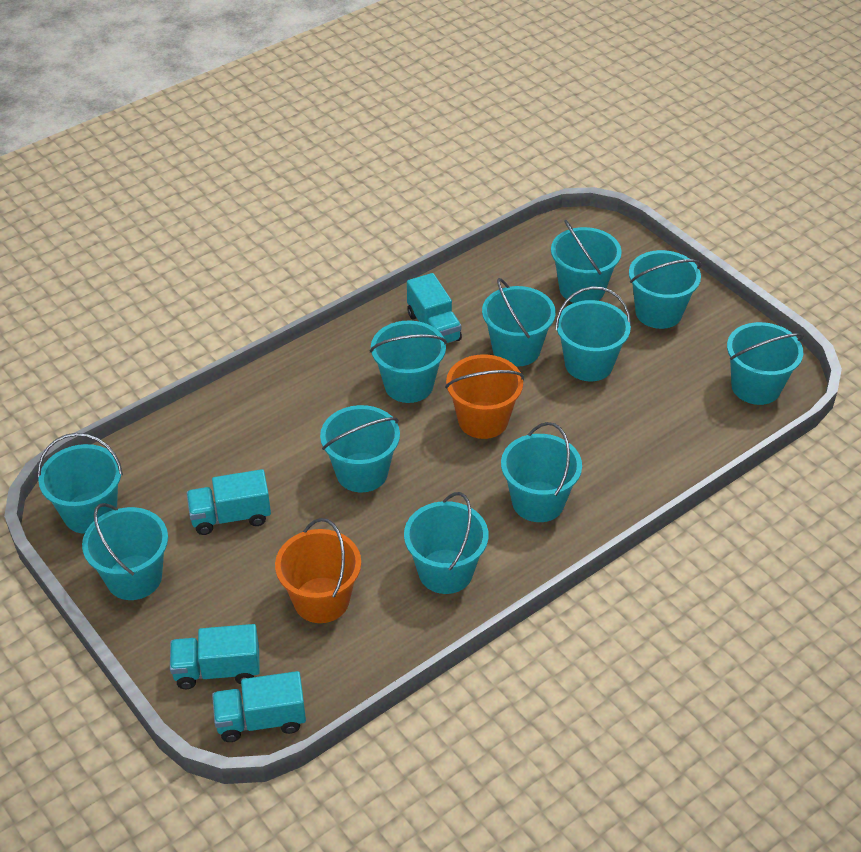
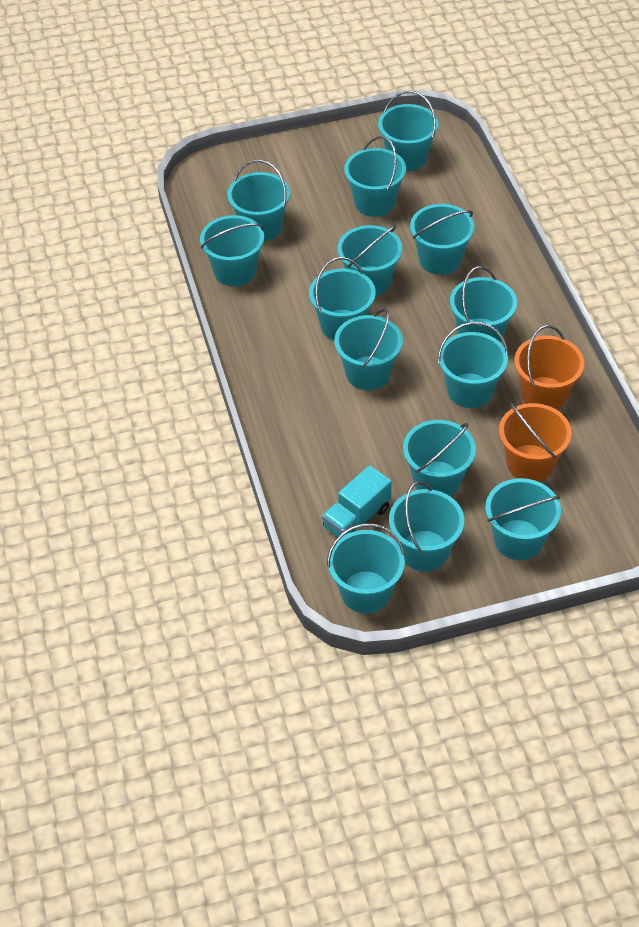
turquoise bucket: 11 -> 14
turquoise truck: 4 -> 1

